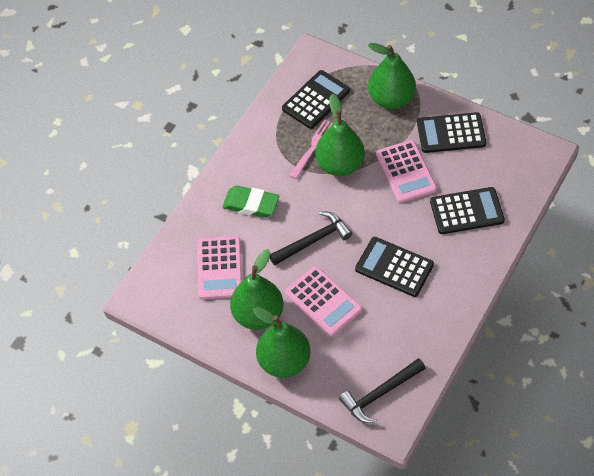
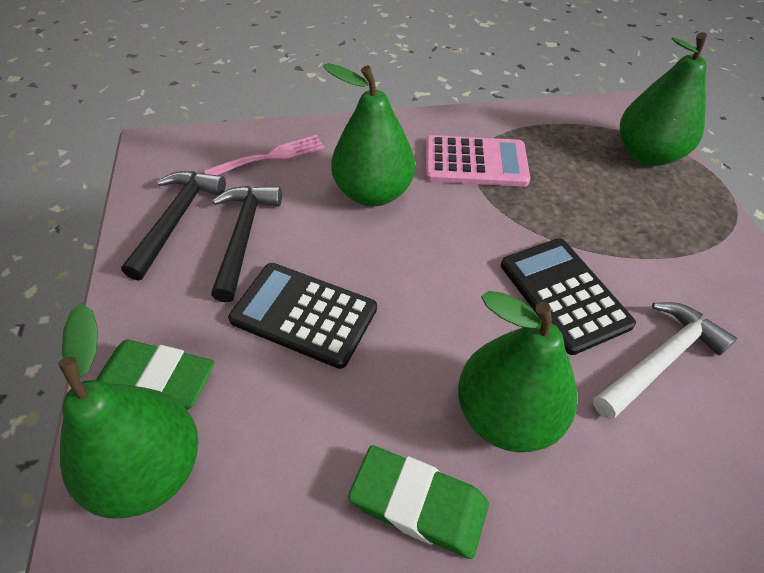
black calculator: 4 -> 2
green eraser: 1 -> 2
pink calculator: 3 -> 1
white hammer: 0 -> 1

